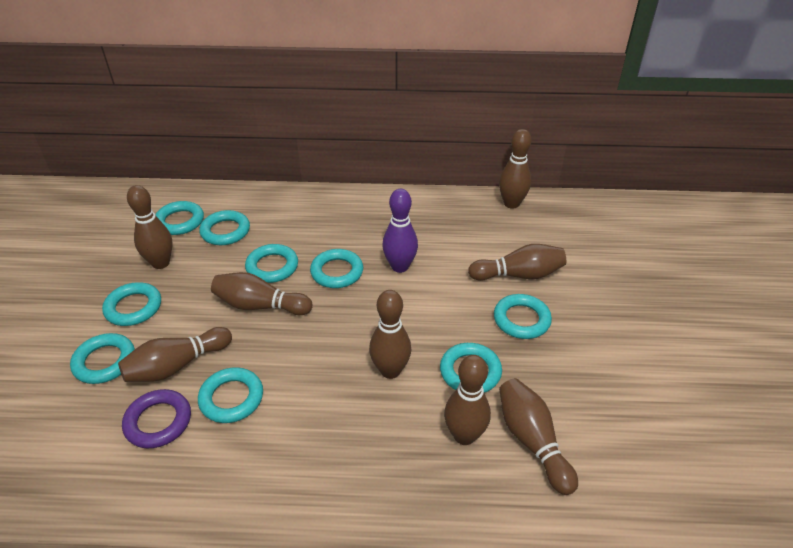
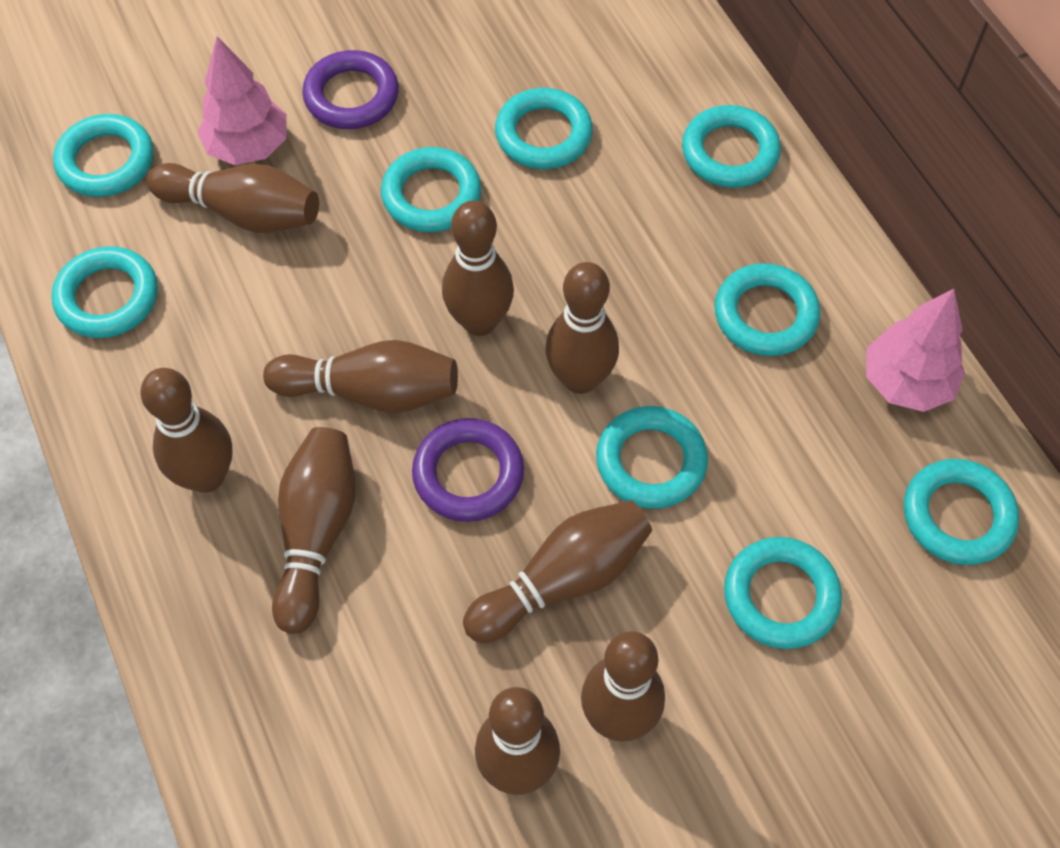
brown bowling pin: 8 -> 9
pink tree: 0 -> 2
purple bowling pin: 1 -> 0
purple ring: 1 -> 2

